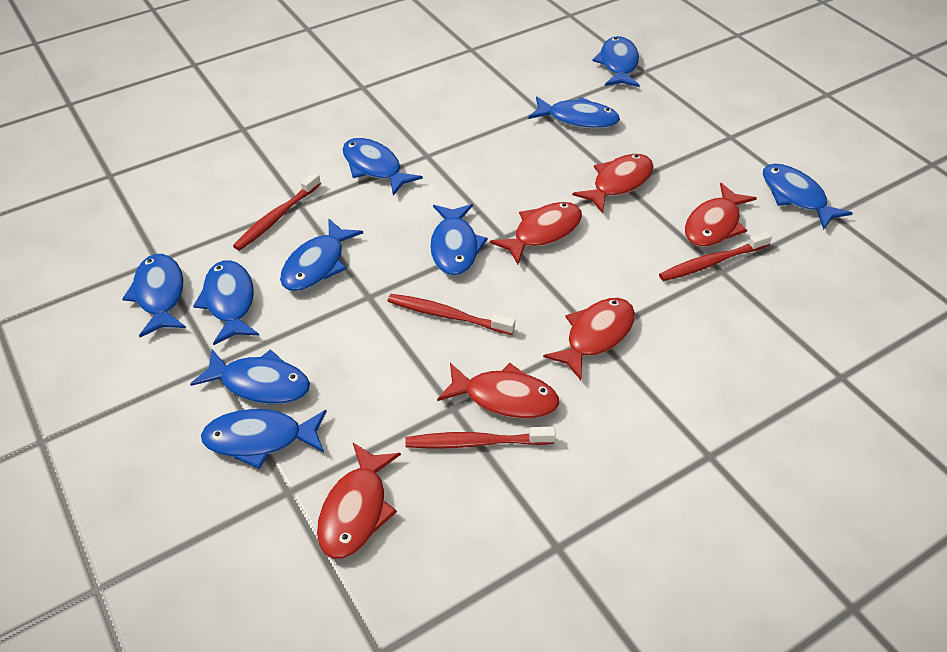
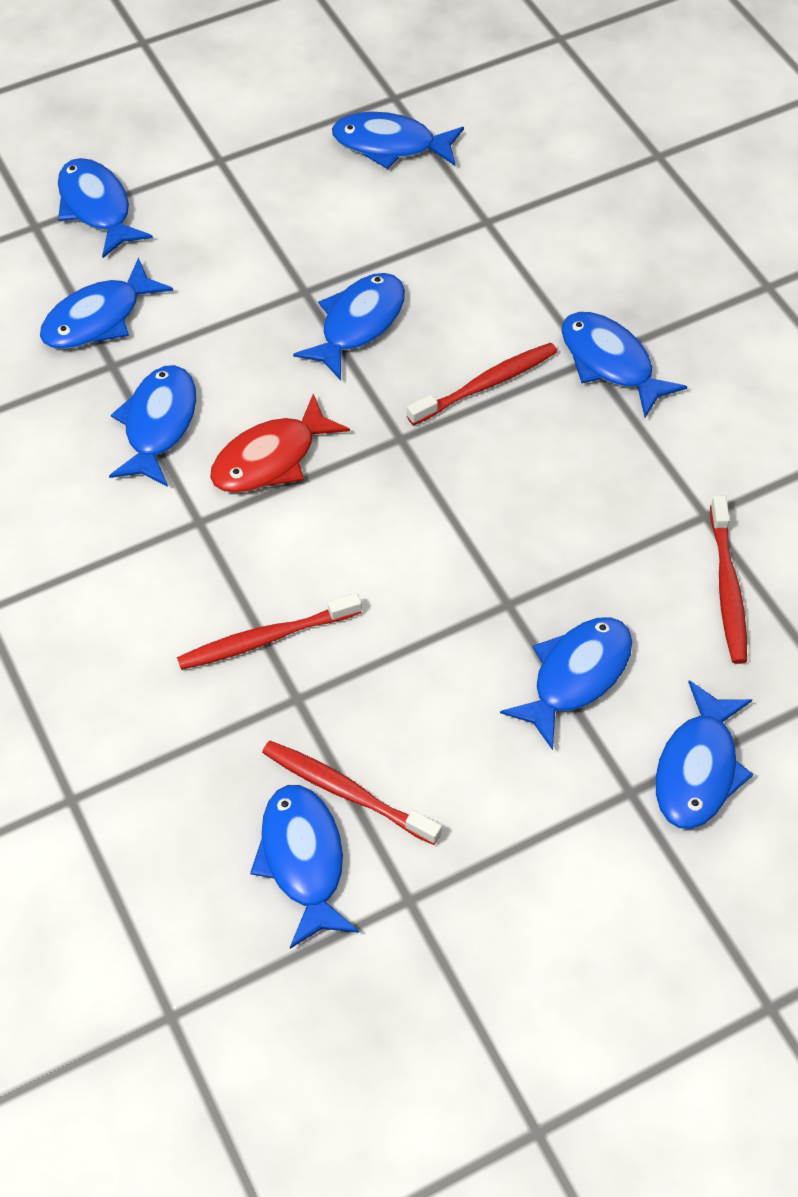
blue fish: 10 -> 9
red fish: 6 -> 1

